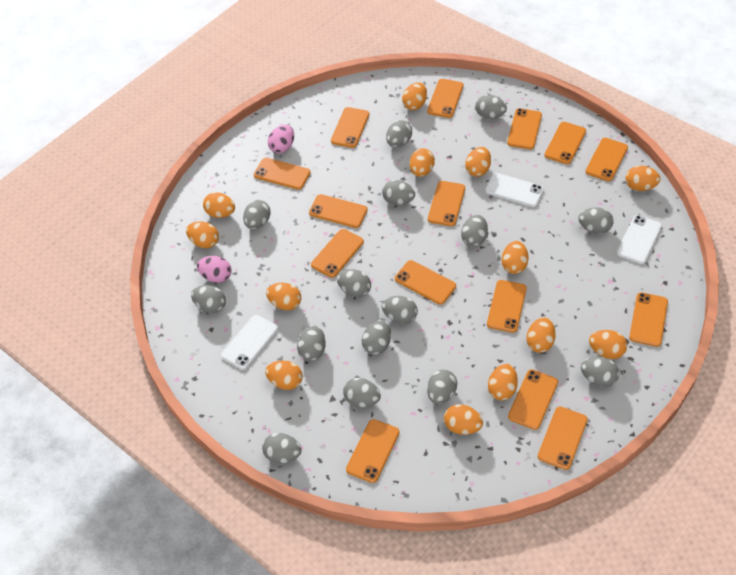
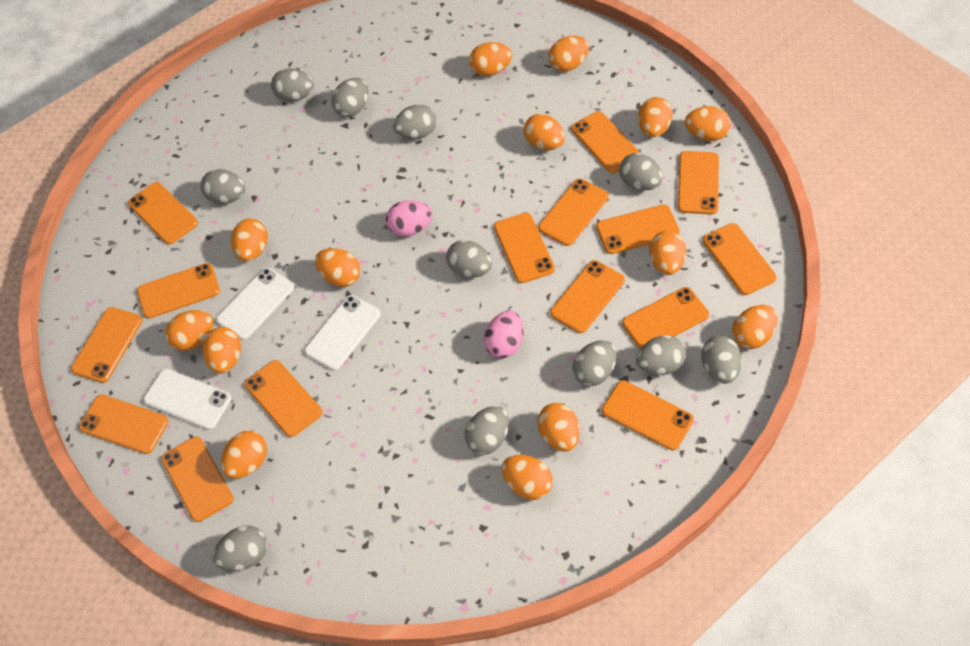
grey egg: 15 -> 11
orange egg: 13 -> 14

